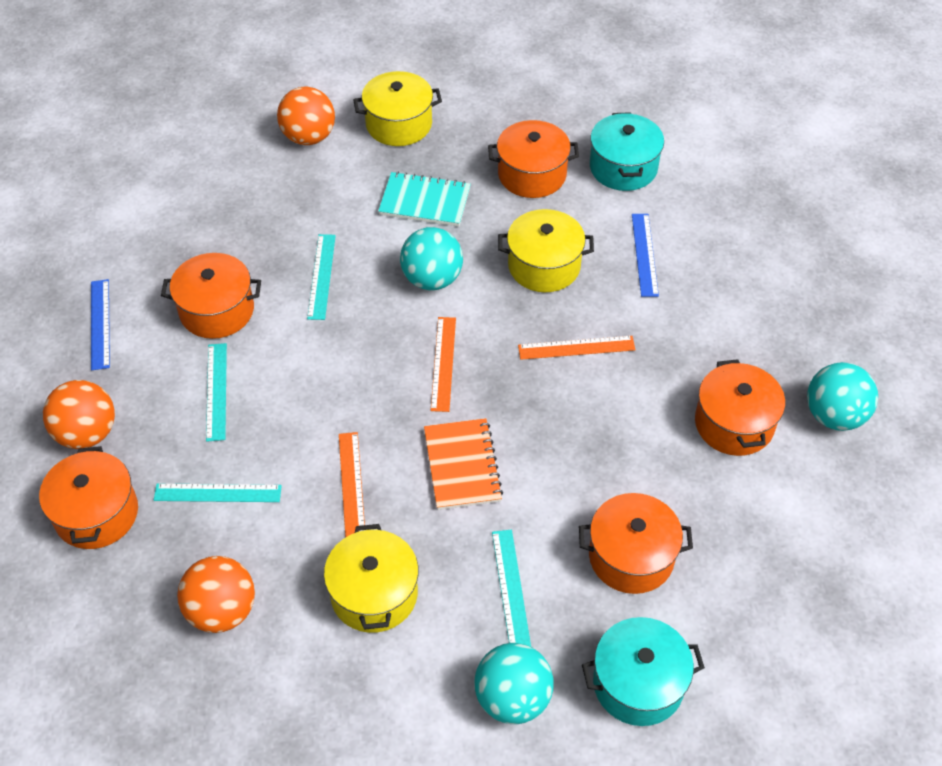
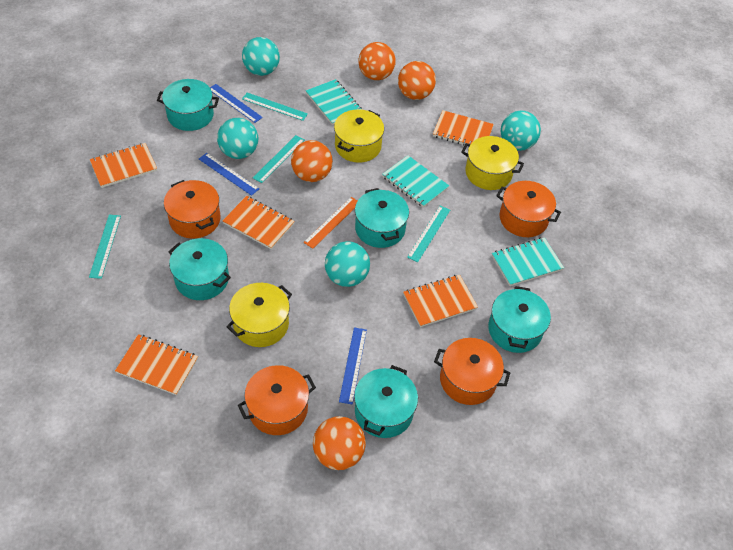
blue ruler: 2 -> 3
orange ball: 3 -> 4
orange notebook: 1 -> 5
orange pot: 5 -> 4
orange ruler: 3 -> 1
turquoise ball: 3 -> 4
turquoise notebook: 1 -> 3
turquoise pot: 2 -> 5

